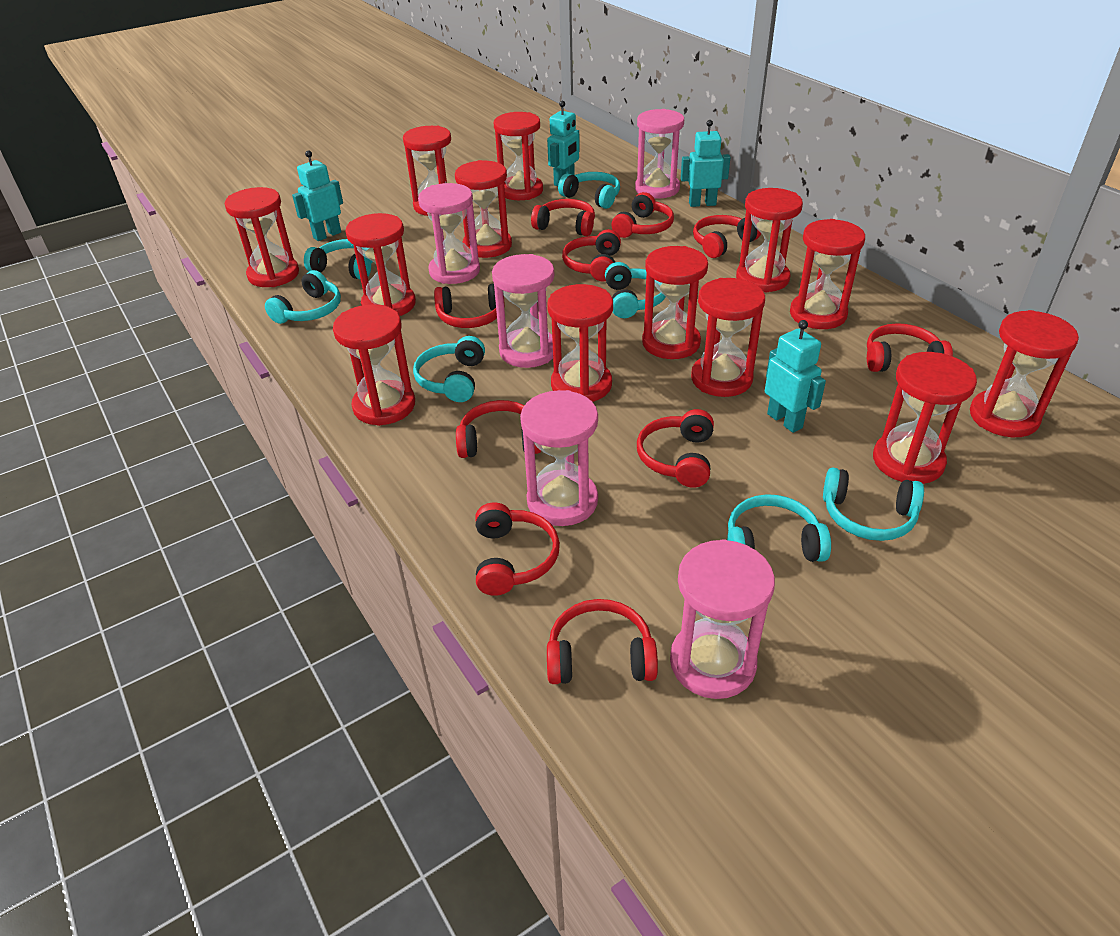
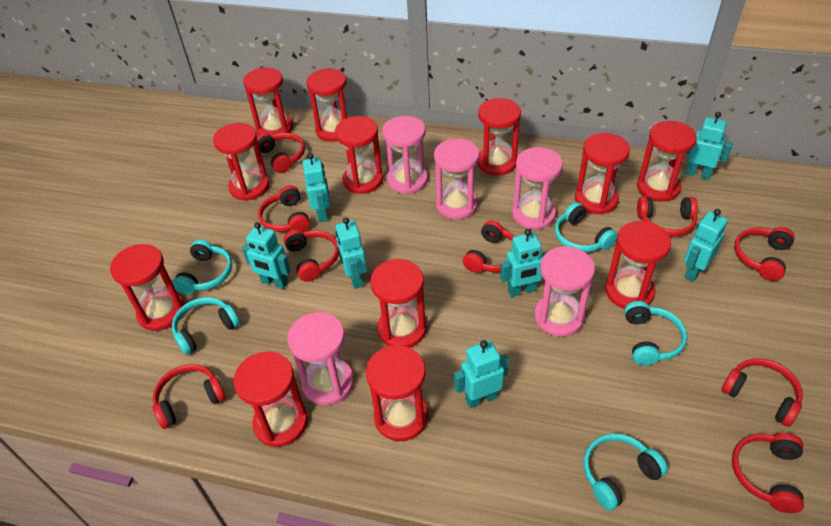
red headphones: 10 -> 9
red hourglass: 13 -> 12
turquoise headphones: 7 -> 5
turquoise robot: 4 -> 7

